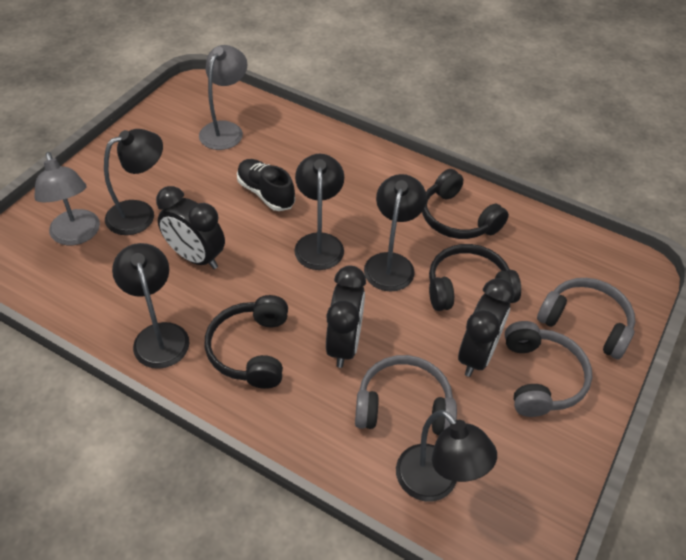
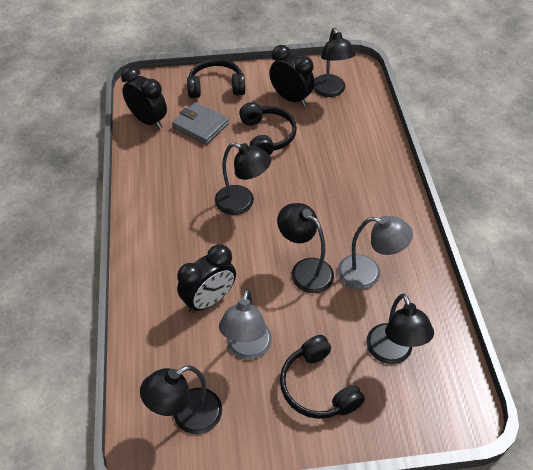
black shoe: 1 -> 0
grey headphones: 3 -> 0
grey wallet: 0 -> 1

